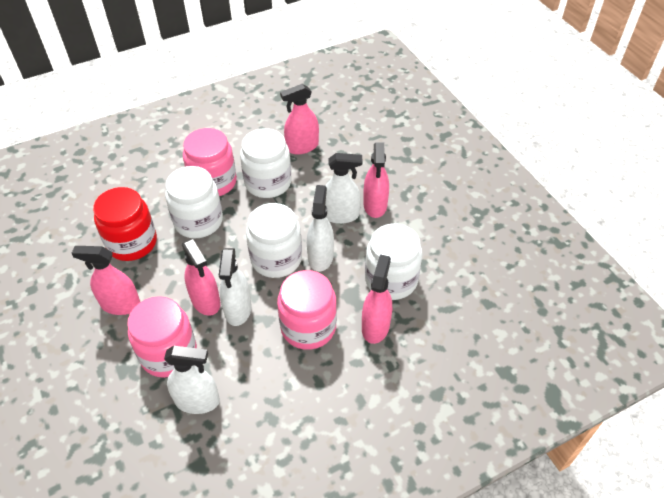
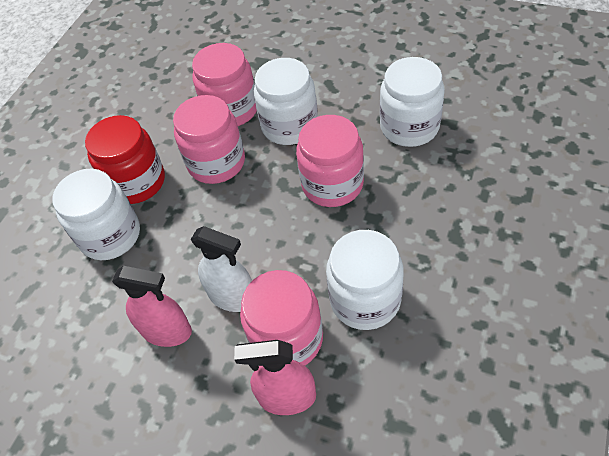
pink jar: 3 -> 4
pink spray bottle: 5 -> 2
white spray bottle: 4 -> 1

